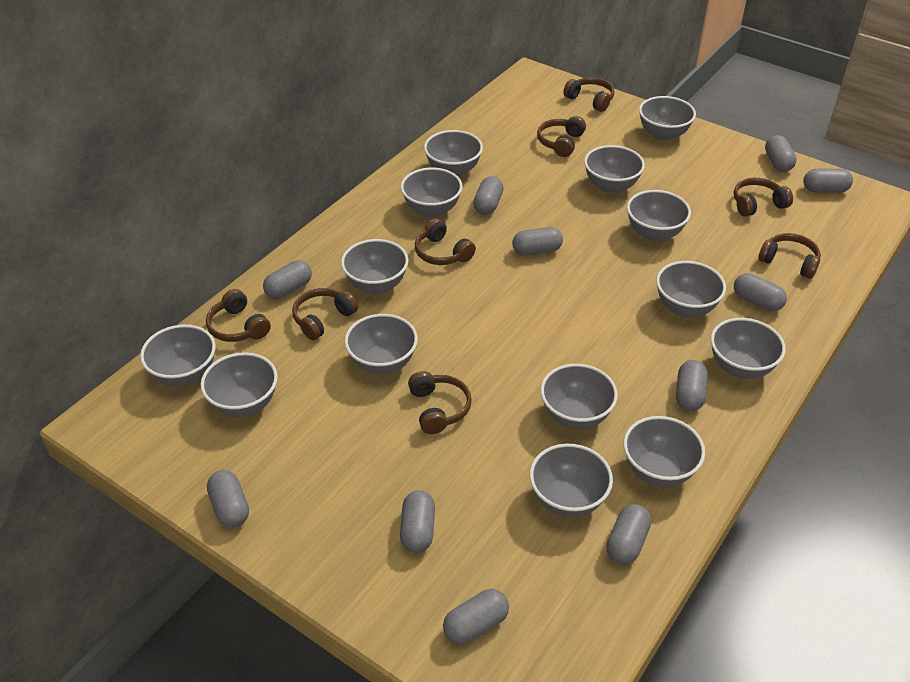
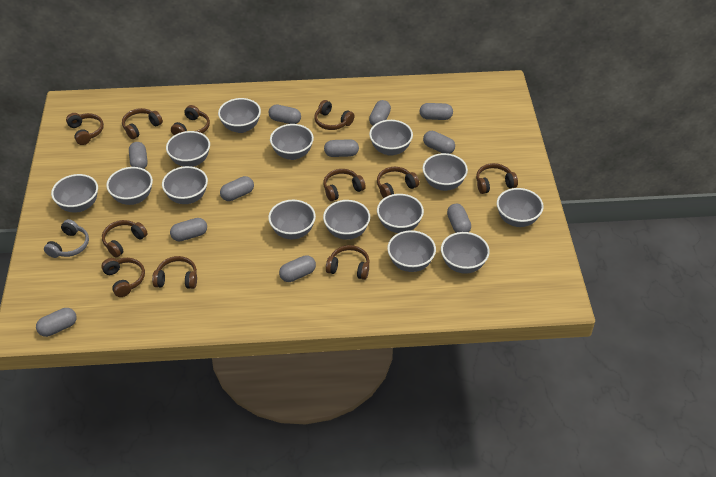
brown headphones: 8 -> 11
grey headphones: 0 -> 1

